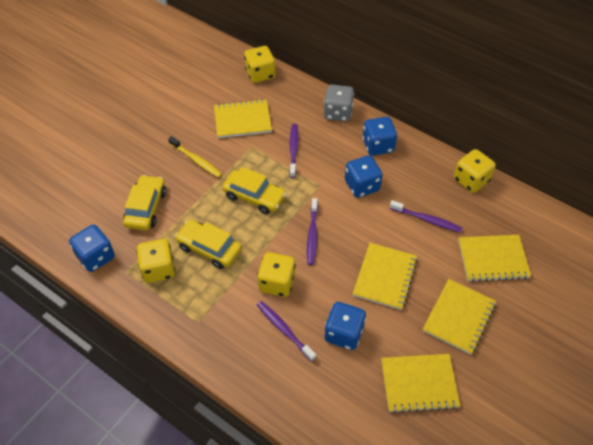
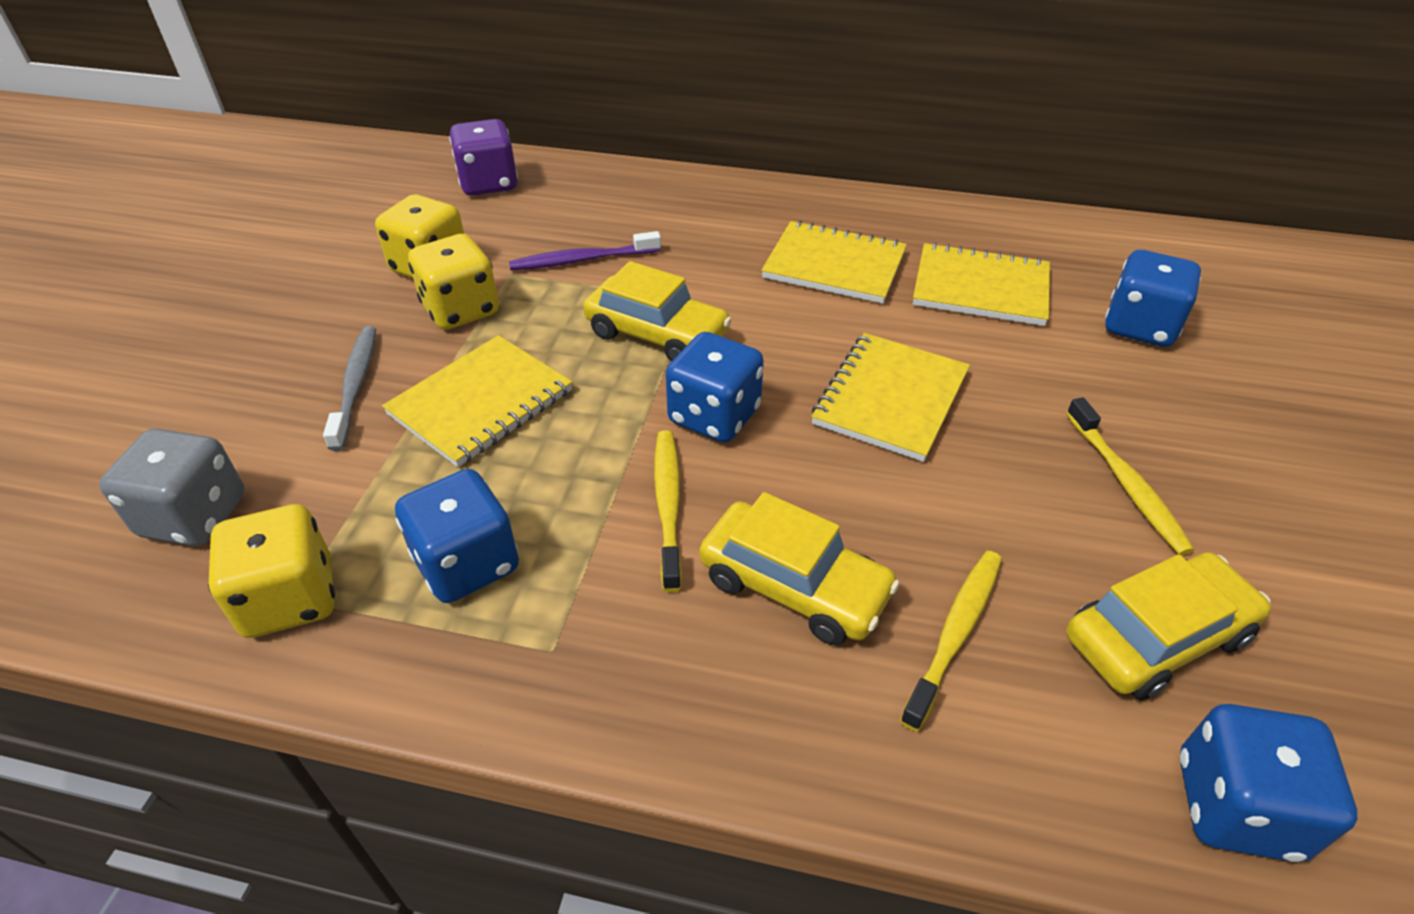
grey toothbrush: 0 -> 1
purple dice: 0 -> 1
purple toothbrush: 4 -> 1
yellow dice: 4 -> 3
yellow notebook: 5 -> 4
yellow toothbrush: 1 -> 3

